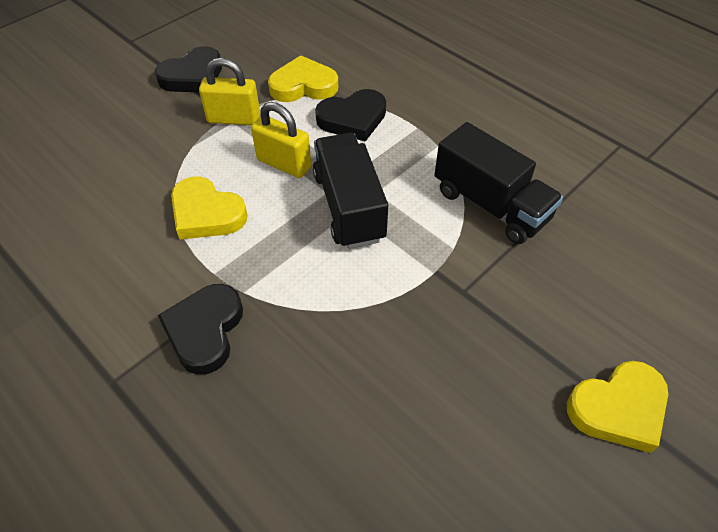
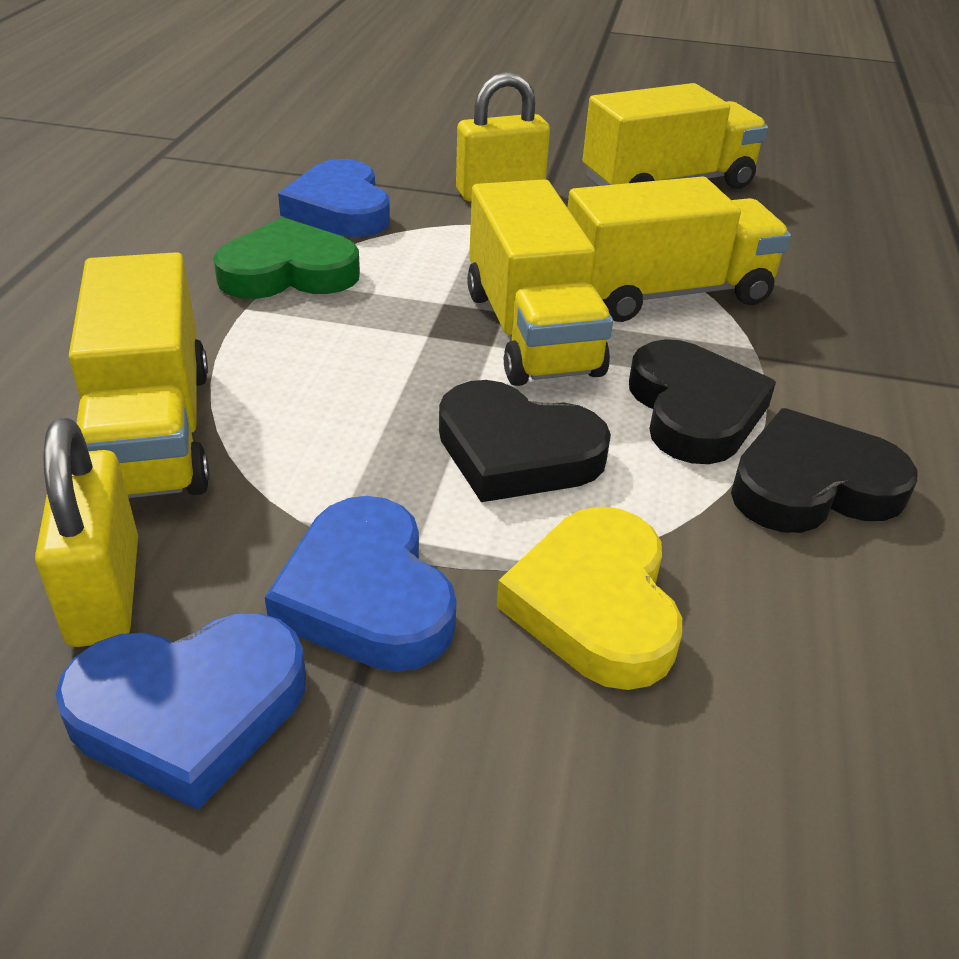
black truck: 2 -> 0
blue heart: 0 -> 3
green heart: 0 -> 1
yellow heart: 3 -> 1
yellow truck: 0 -> 4

